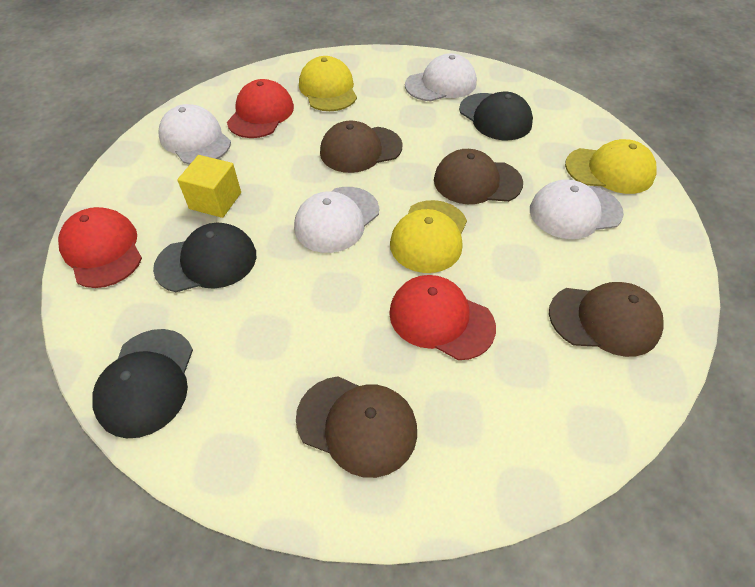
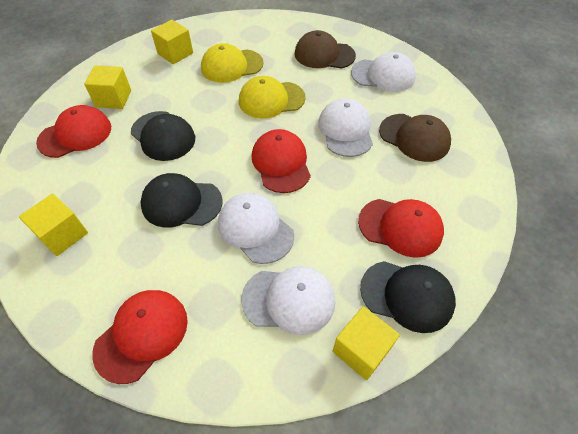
brown cap: 4 -> 2
red cap: 3 -> 4
yellow cap: 3 -> 2
yellow cube: 1 -> 4

